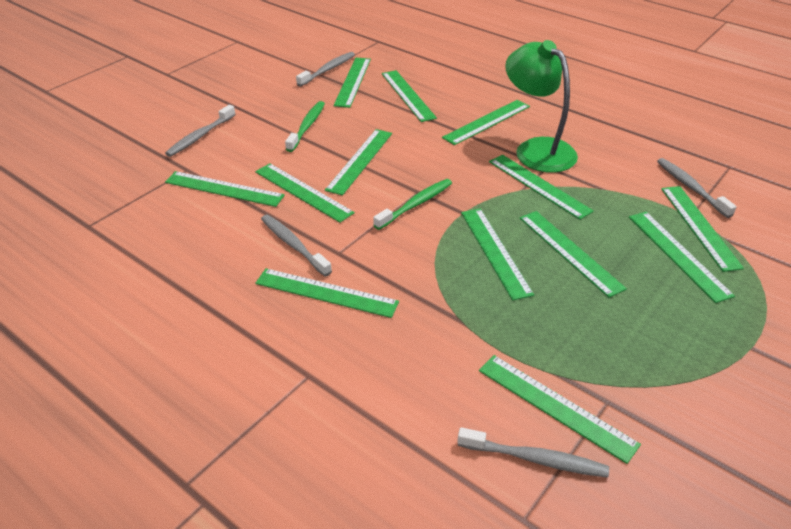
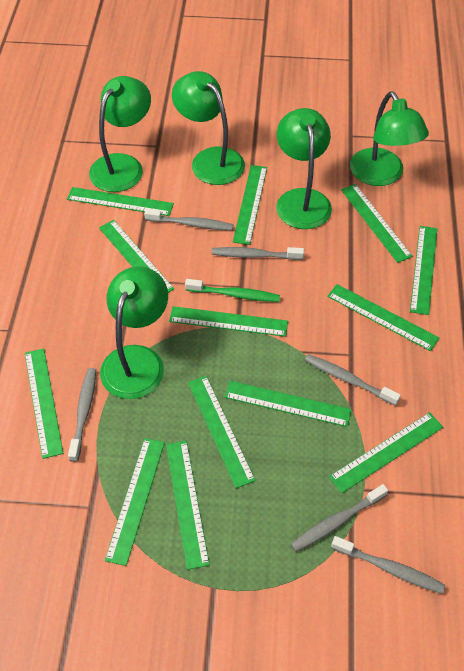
green lamp: 1 -> 5
green toothbrush: 2 -> 1
grey toothbrush: 5 -> 6

